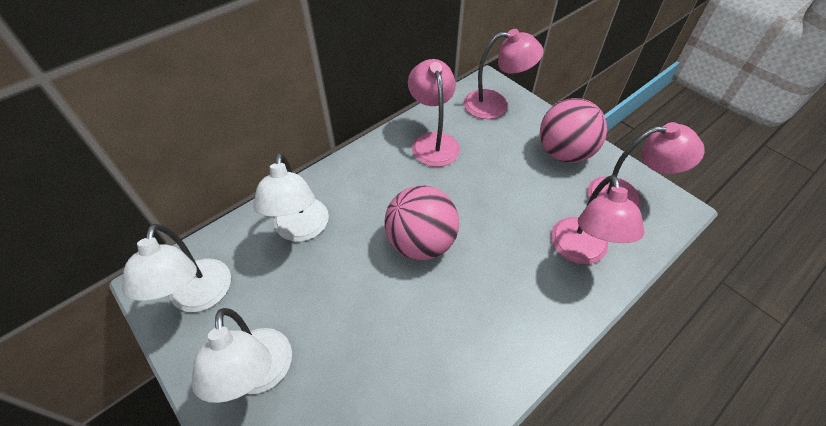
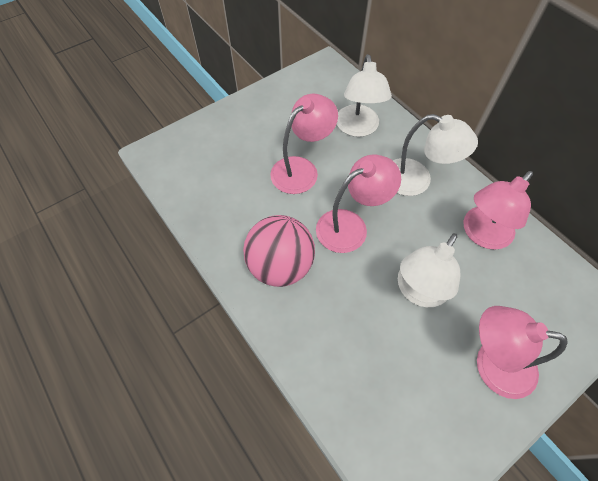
pink ball: 2 -> 1

